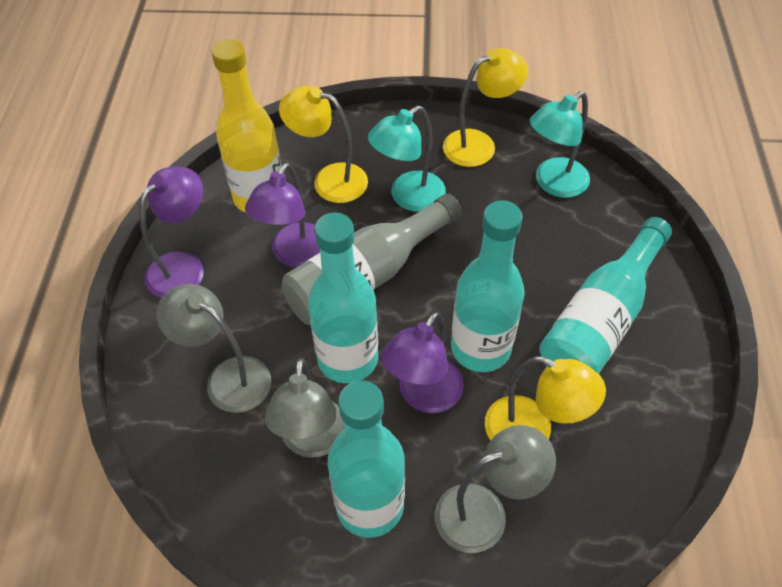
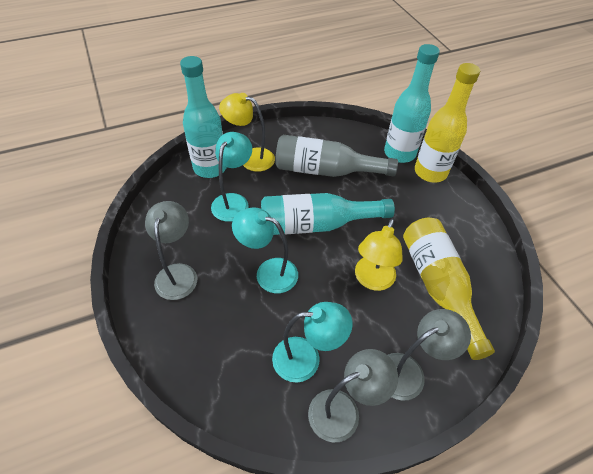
purple lamp: 3 -> 0
turquoise bottle: 4 -> 3
turquoise lamp: 2 -> 3
yellow bottle: 1 -> 2
yellow lamp: 3 -> 2

